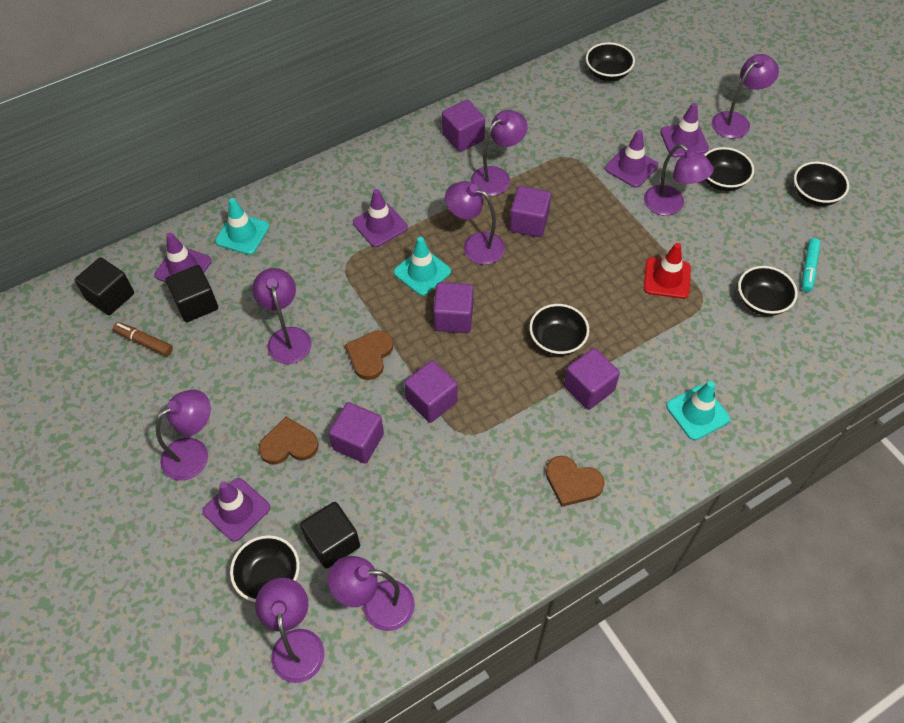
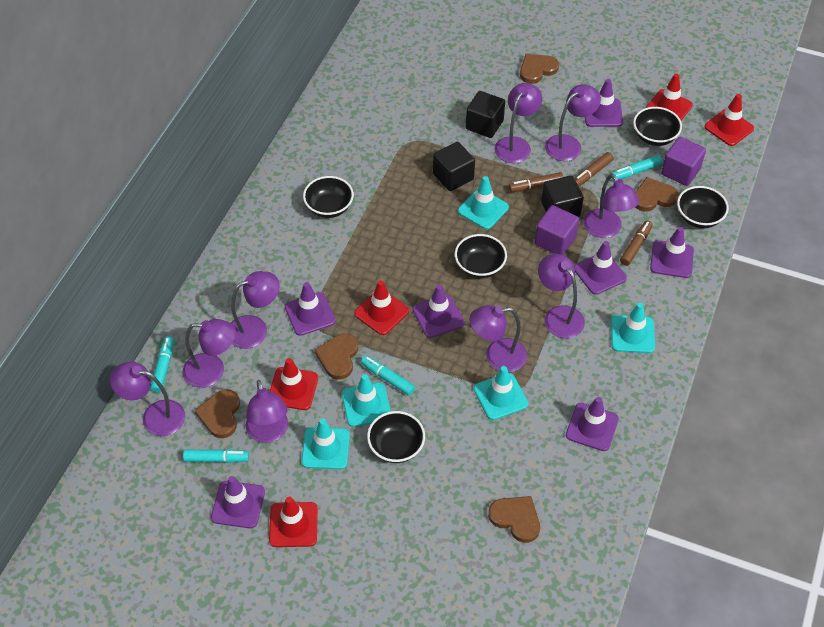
black bowl: 6 -> 5
brown heart: 3 -> 5
brown marker: 1 -> 3
purple cube: 6 -> 2
purple lamp: 8 -> 9
purple traffic cone: 5 -> 7
red traffic cone: 1 -> 5
turquoise marker: 1 -> 4
turquoise traffic cone: 3 -> 5

